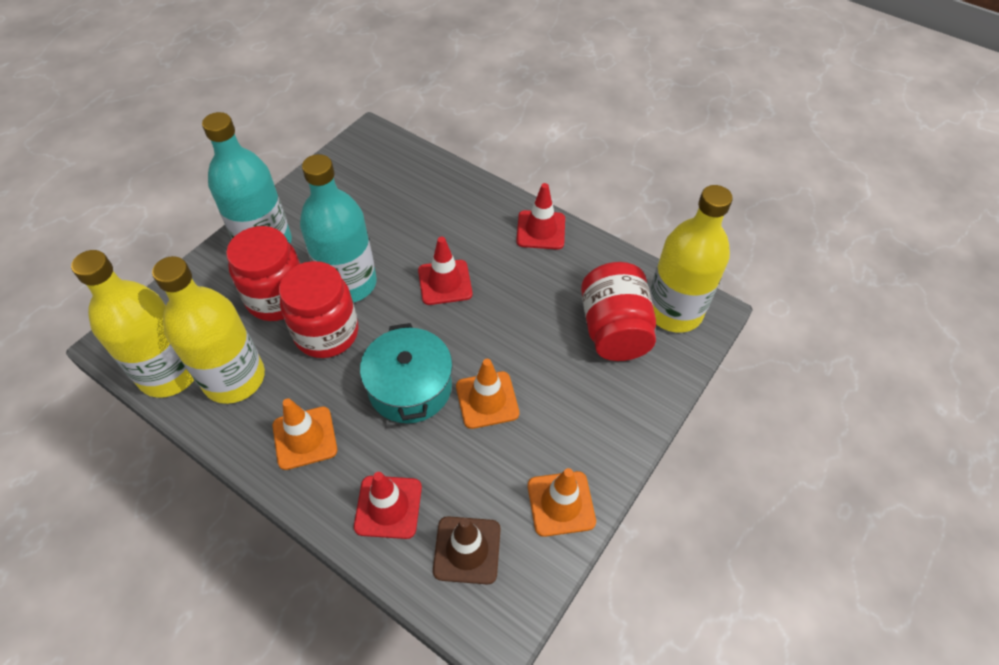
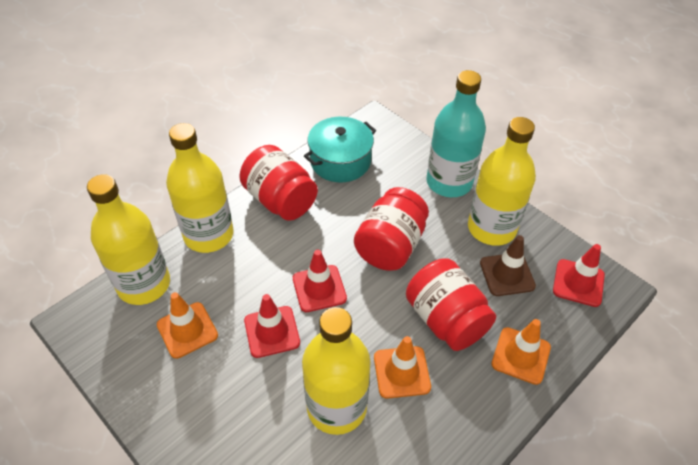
turquoise bottle: 2 -> 1
yellow bottle: 3 -> 4

